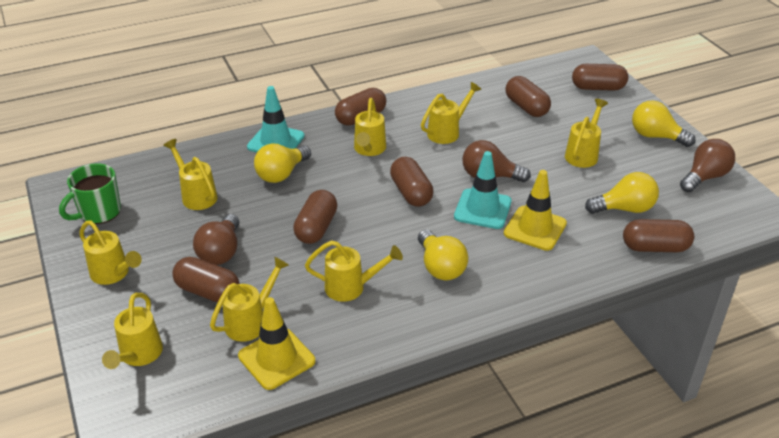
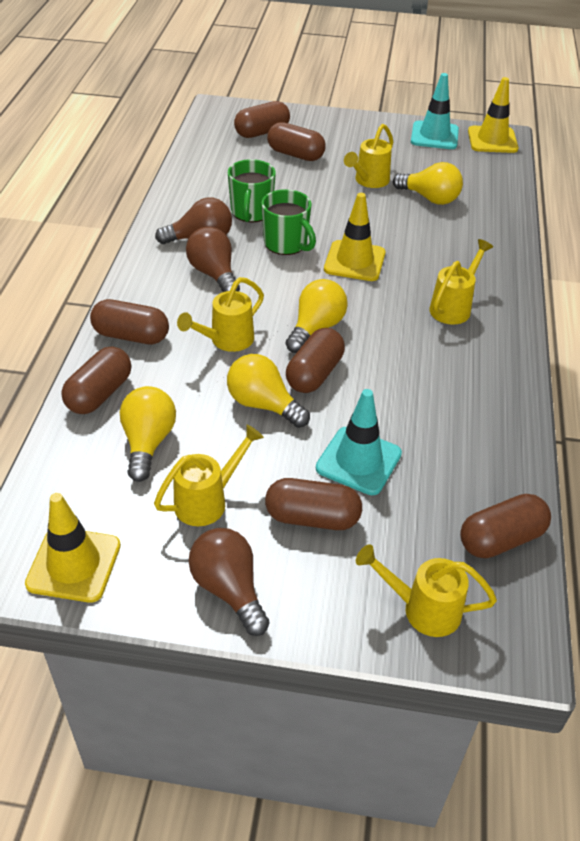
green mug: 1 -> 2
yellow traffic cone: 2 -> 3
yellow watering can: 8 -> 5

